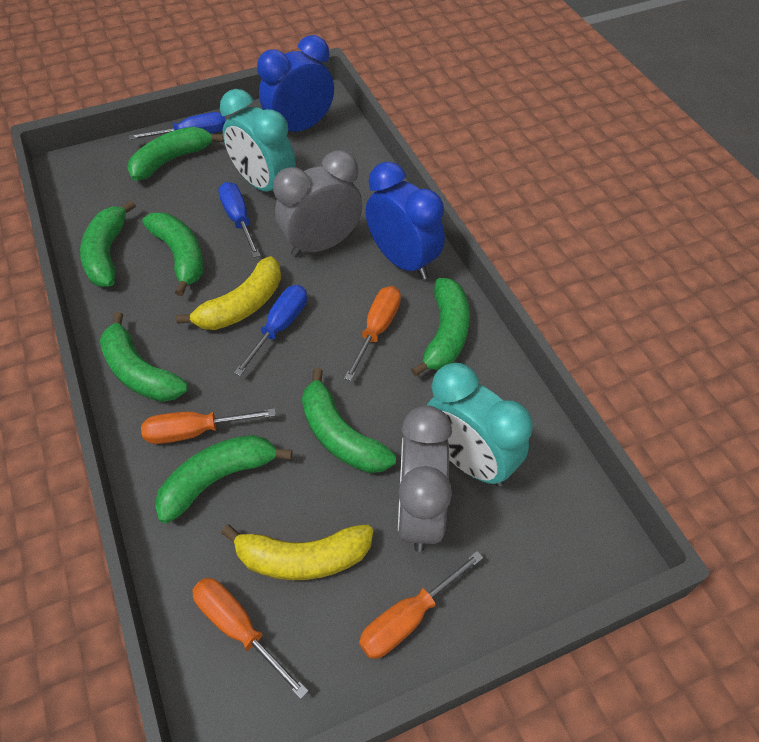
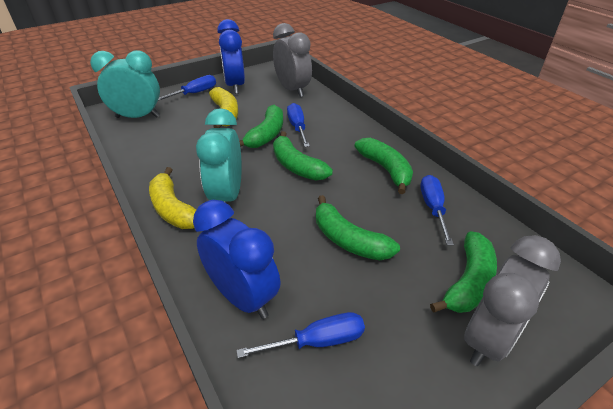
blue screwdriver: 3 -> 4
green banana: 7 -> 5
orange screwdriver: 4 -> 0

